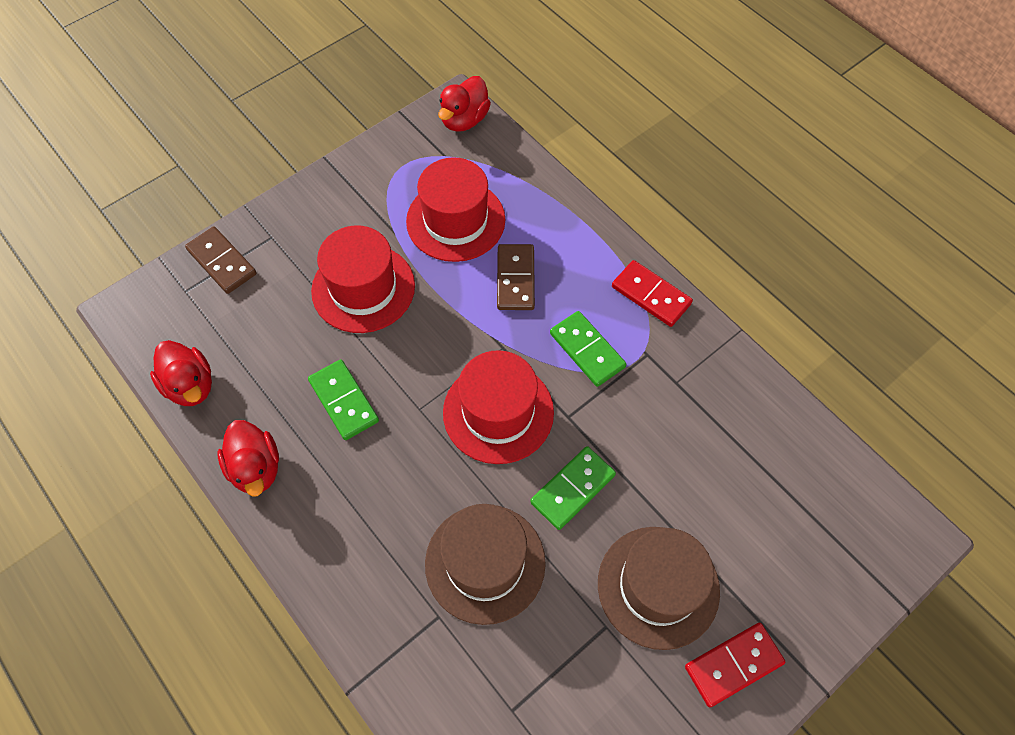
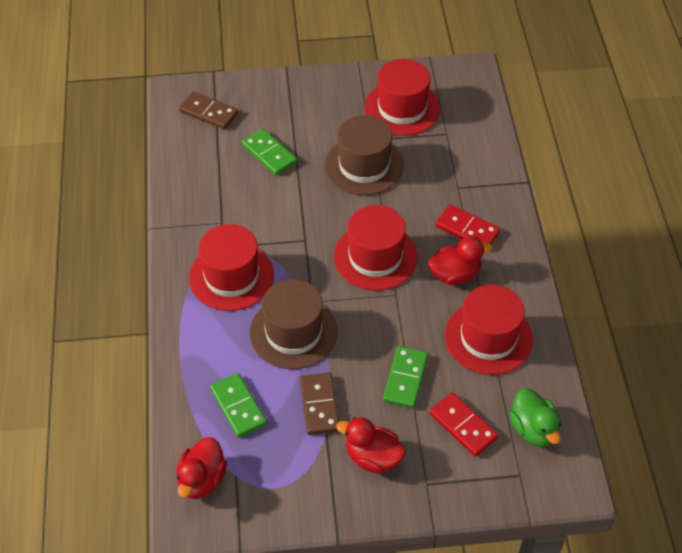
green duck: 0 -> 1
red hat: 3 -> 4

